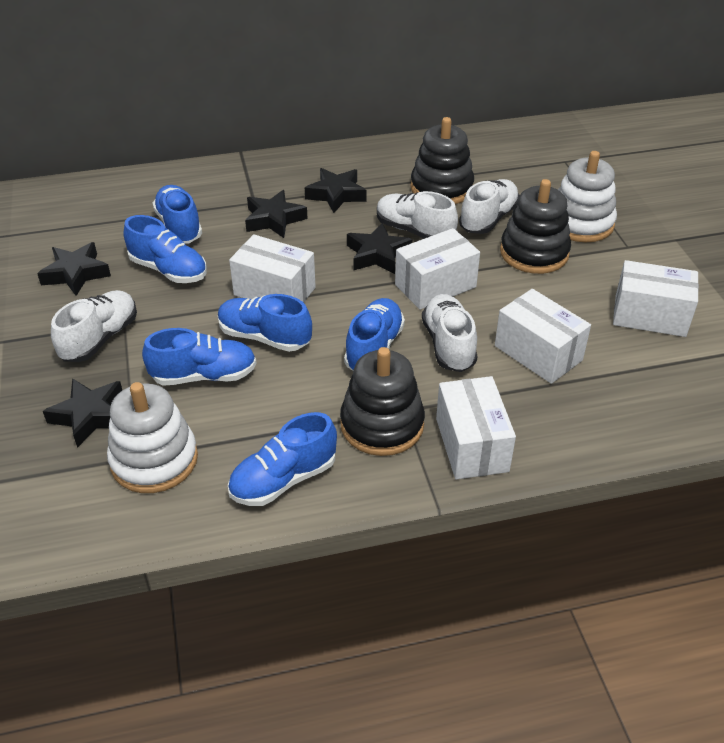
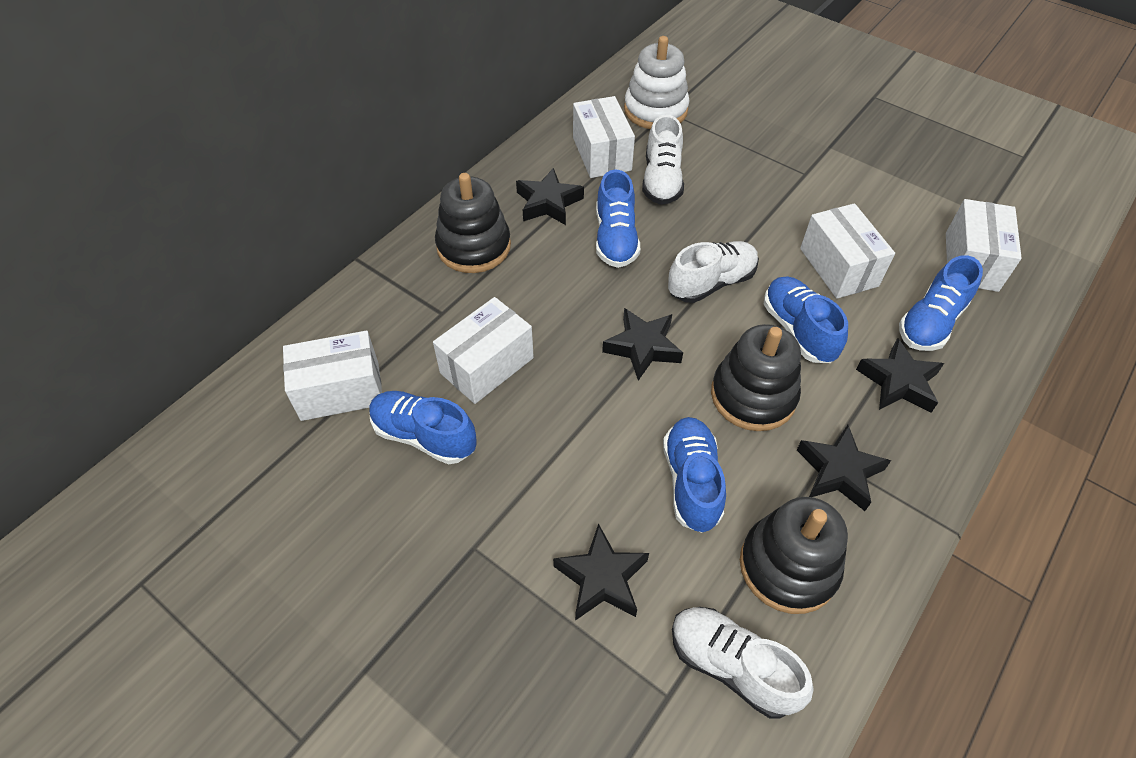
blue shoe: 6 -> 5
white shoe: 4 -> 3
white stacking toy: 2 -> 1

